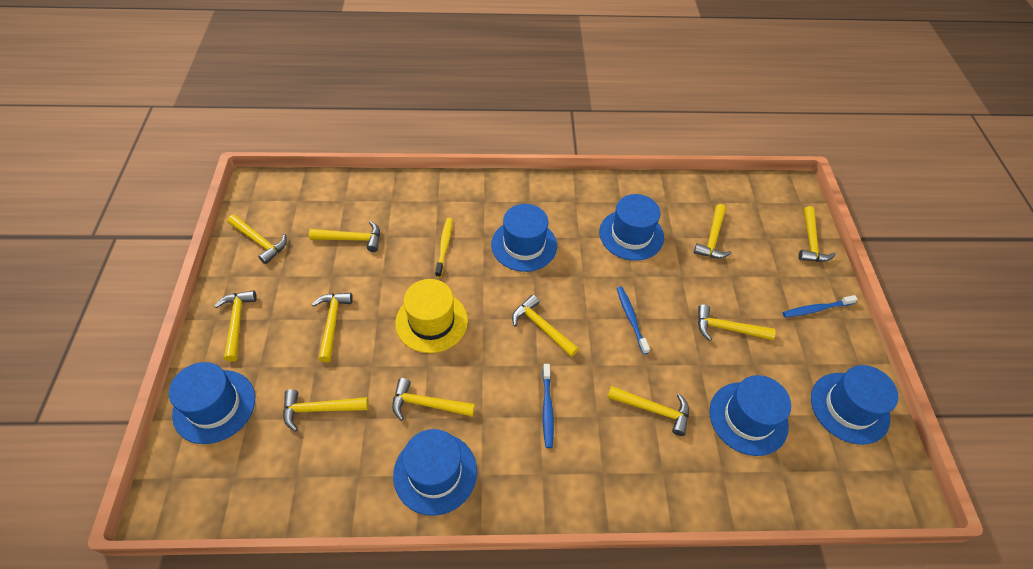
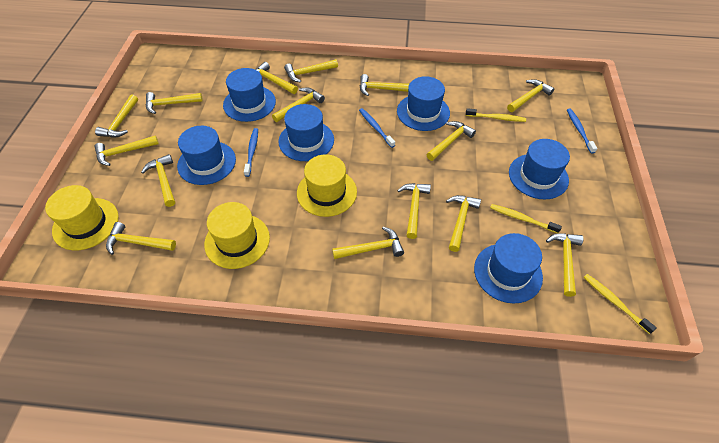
yellow hammer: 11 -> 15
yellow hat: 1 -> 3
yellow toothbrush: 1 -> 3

